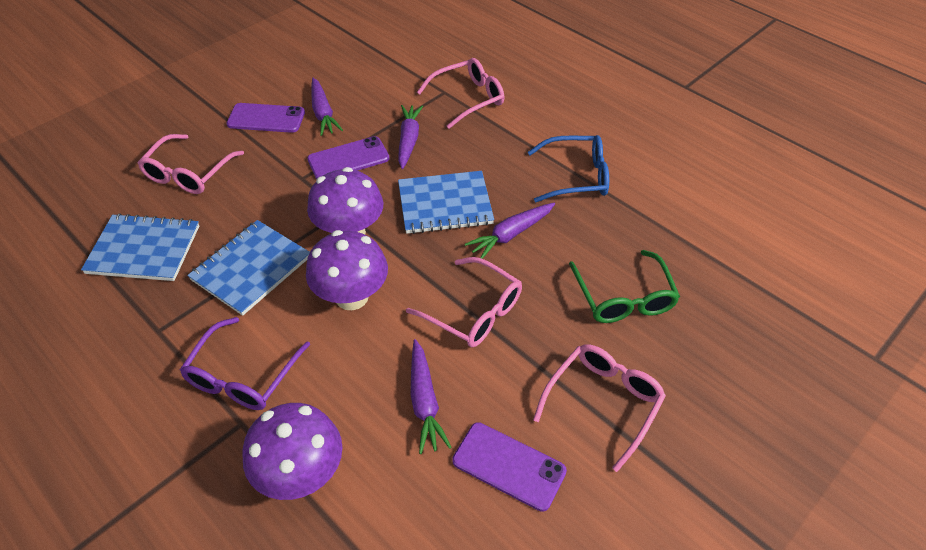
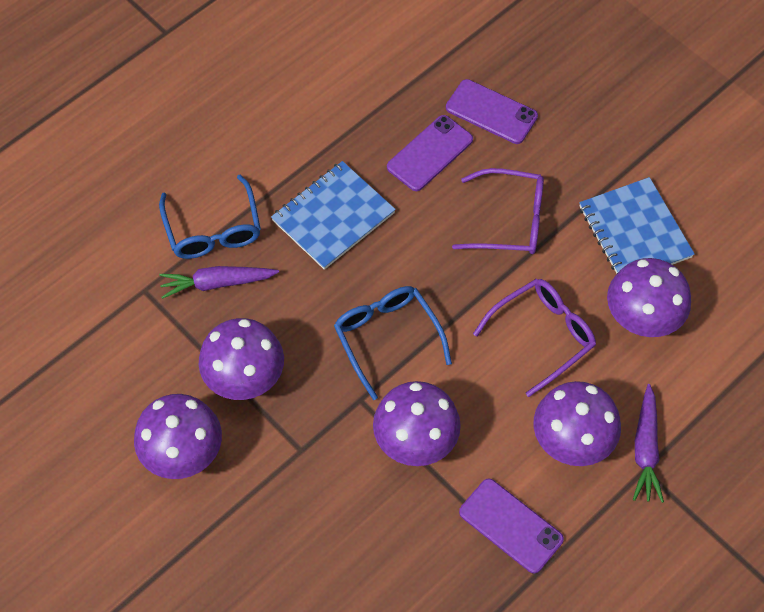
blue glasses: 1 -> 2
blue notebook: 3 -> 2
green glasses: 1 -> 0
pink glasses: 4 -> 0
purple carrot: 4 -> 2
purple glasses: 1 -> 2
purple mushroom: 3 -> 5

